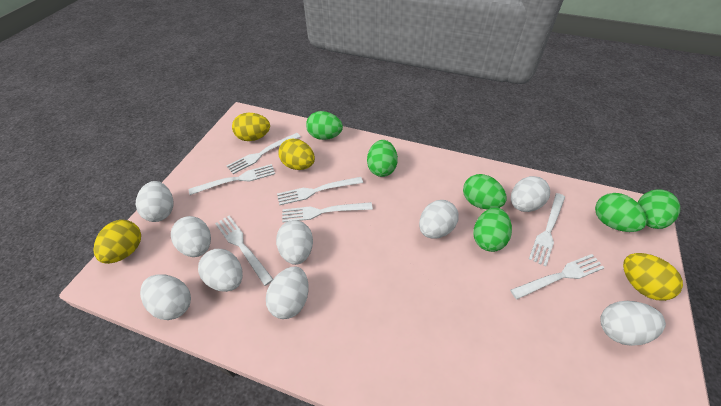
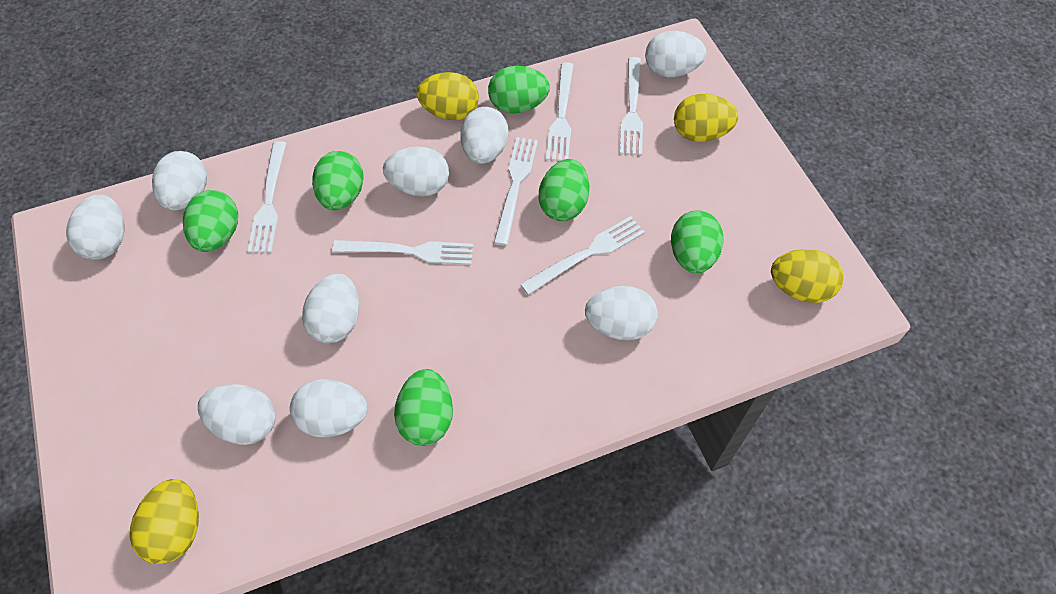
white fork: 7 -> 6

